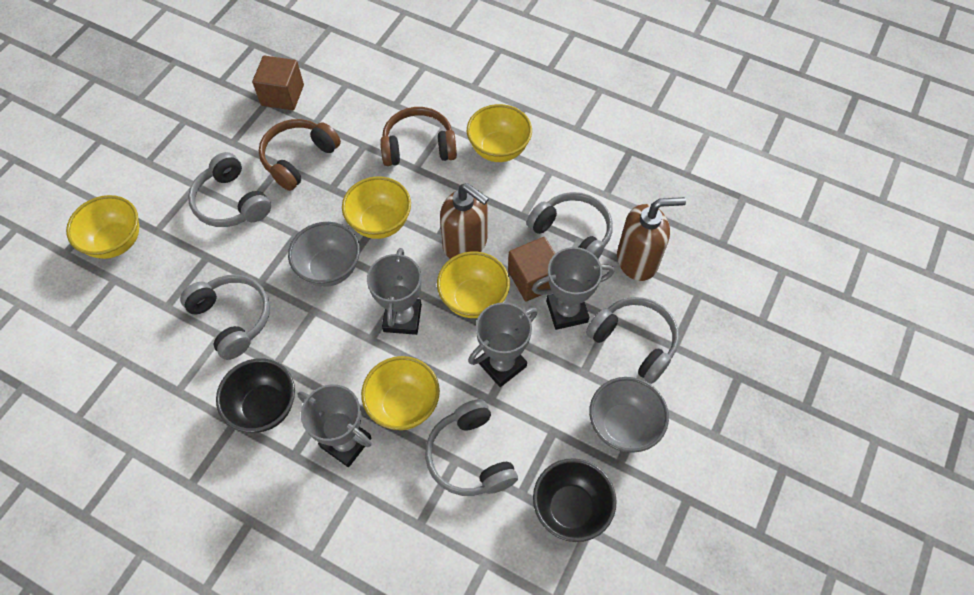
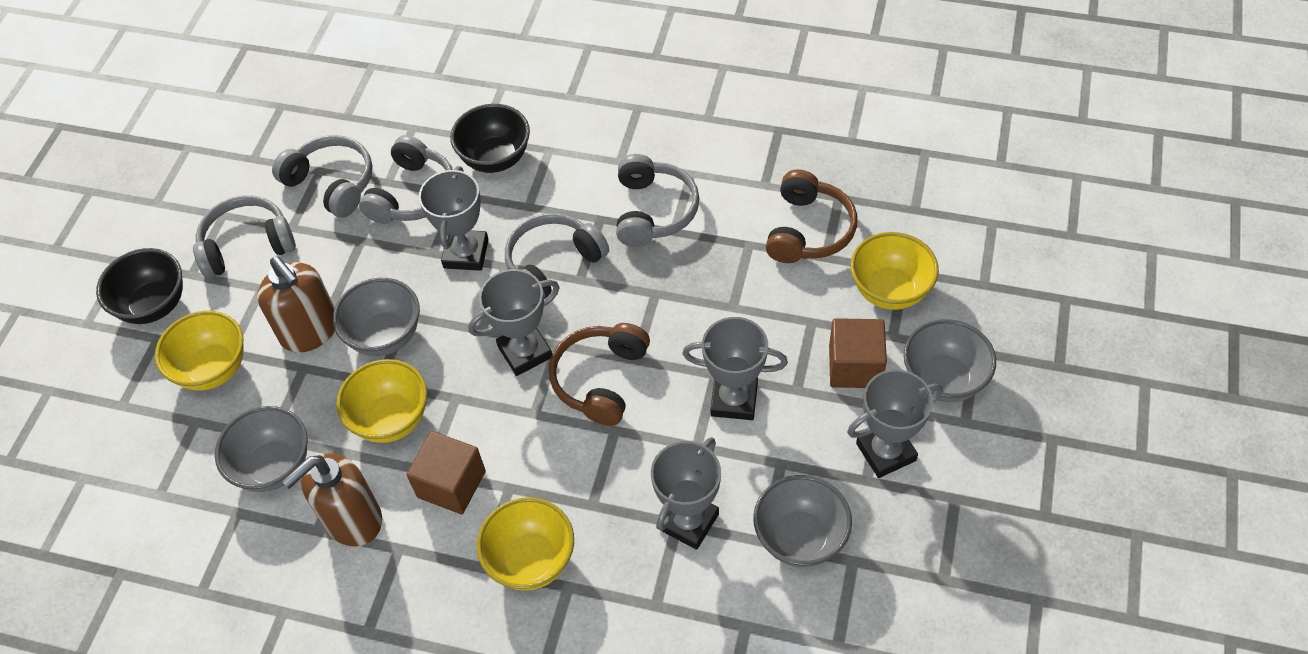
grey bowl: 2 -> 4
grey trophy: 4 -> 5
yellow bowl: 5 -> 4

